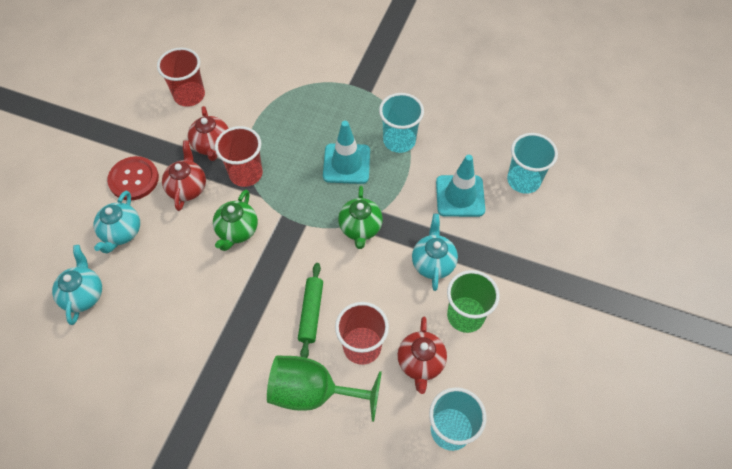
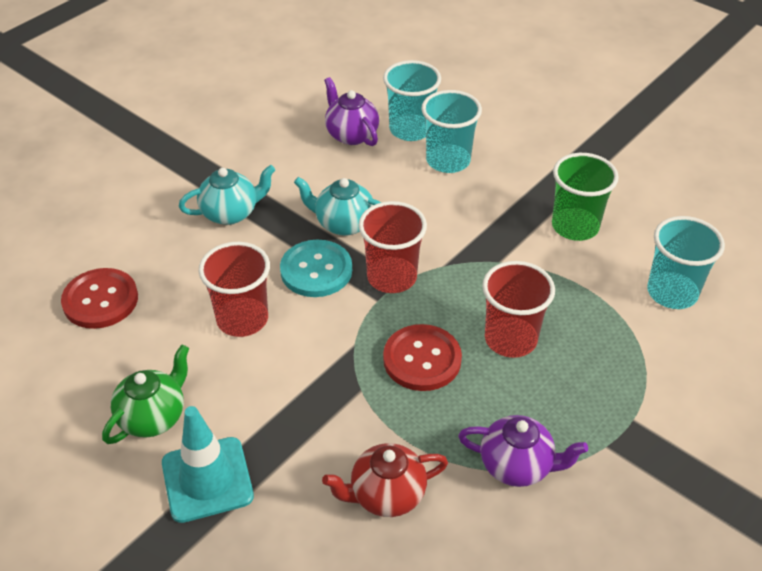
green goblet: 1 -> 0
green rolling pin: 1 -> 0
green teapot: 2 -> 1
purple teapot: 0 -> 2
red button: 1 -> 2
red teapot: 3 -> 1
turquoise button: 0 -> 1
turquoise teapot: 3 -> 2
turquoise traffic cone: 2 -> 1

